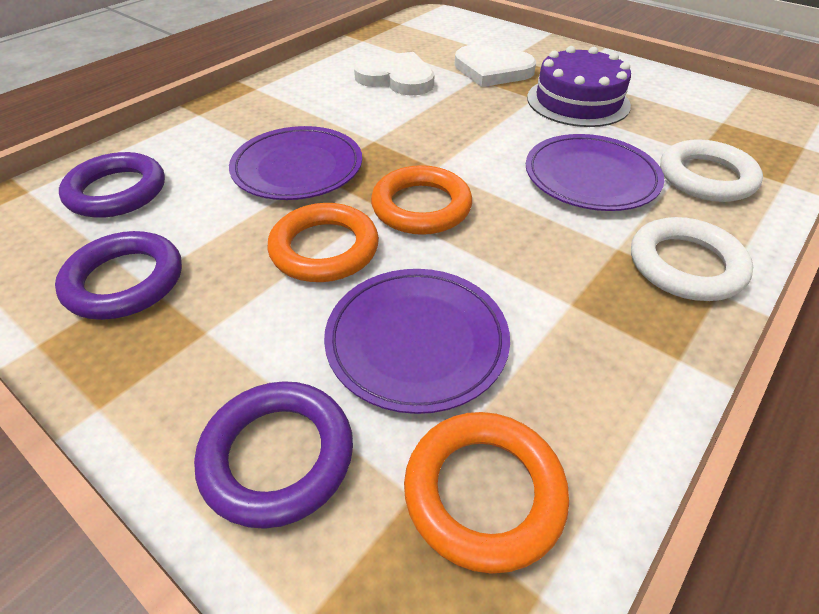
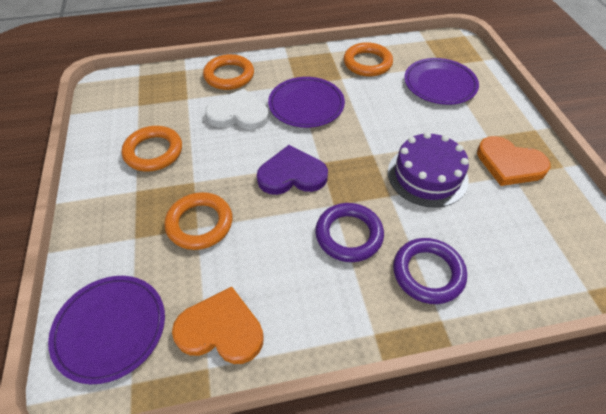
orange heart: 0 -> 2
orange ring: 3 -> 4
purple heart: 0 -> 1
purple ring: 3 -> 2
white heart: 2 -> 1
white ring: 2 -> 0

